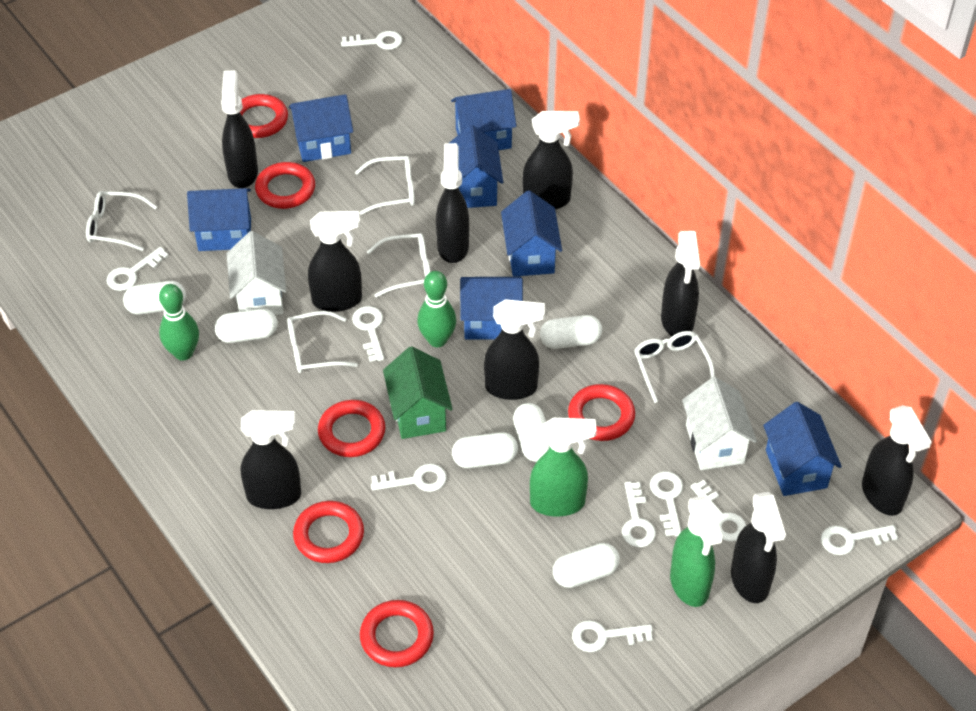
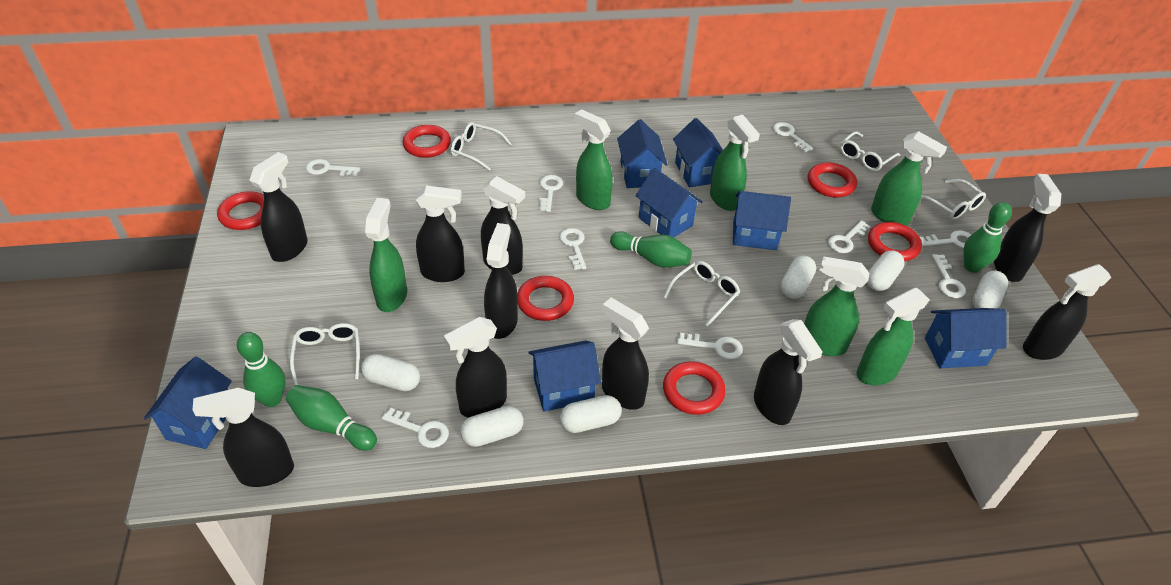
black spray bottle: 9 -> 10
green bowling pin: 2 -> 4
green house: 1 -> 0
green spray bottle: 2 -> 6
white house: 2 -> 0

